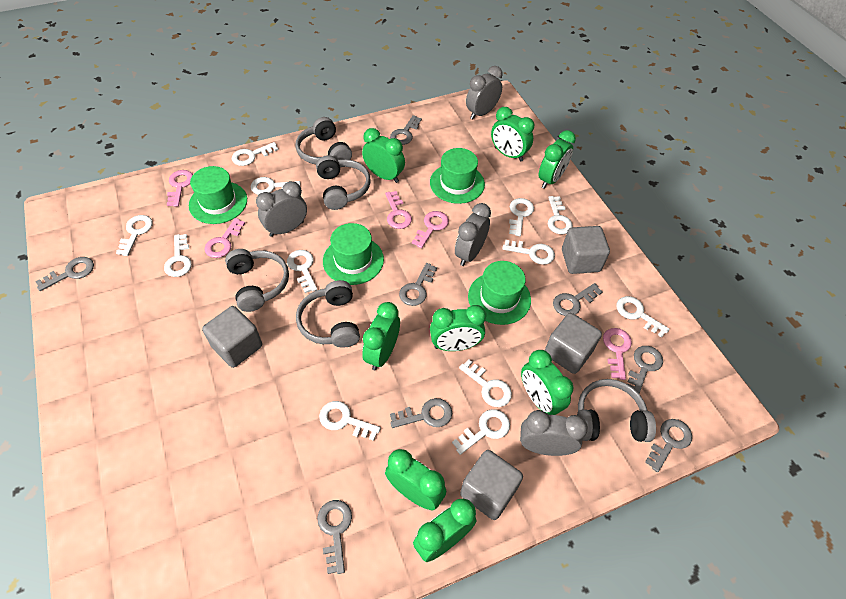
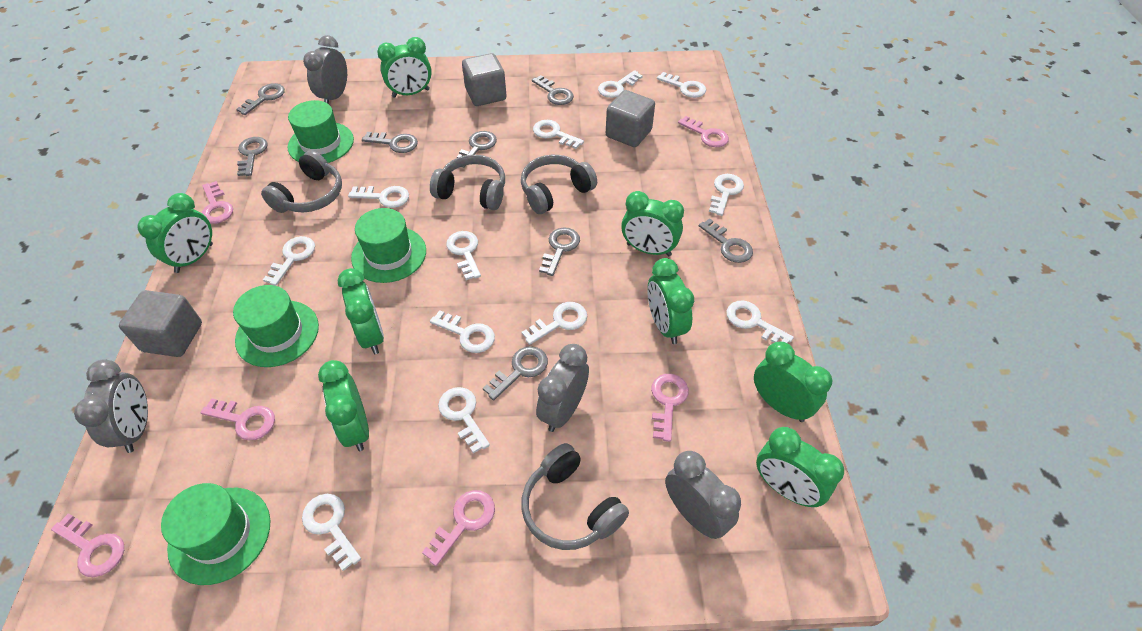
grey cube: 4 -> 3
grey headphones: 5 -> 4
pink key: 5 -> 6

